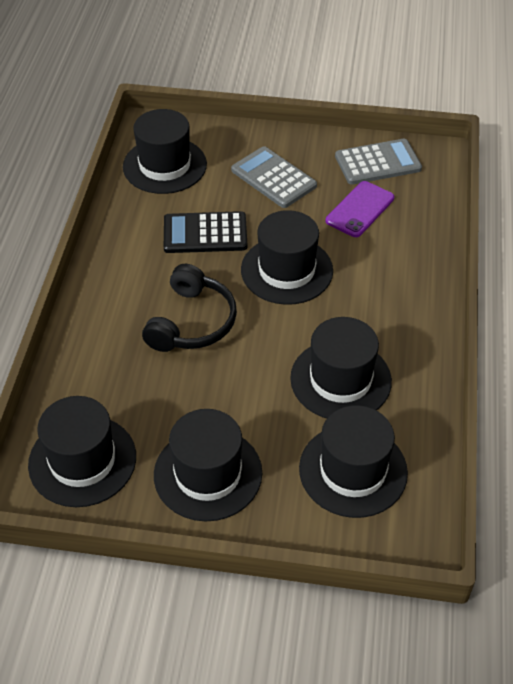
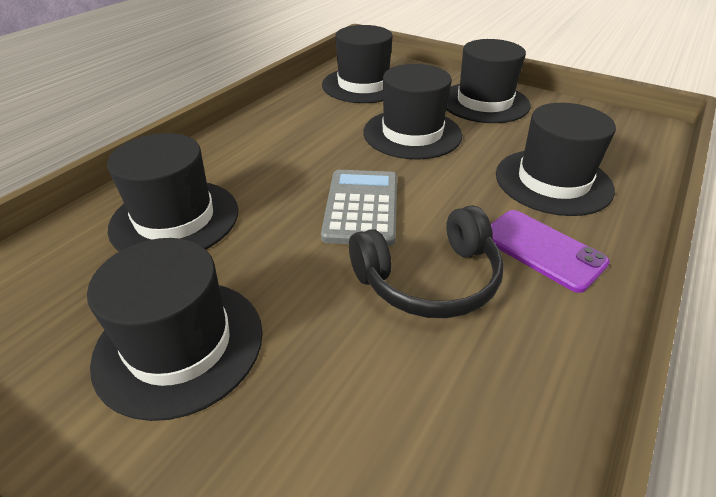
black calculator: 1 -> 0
grey calculator: 2 -> 1

